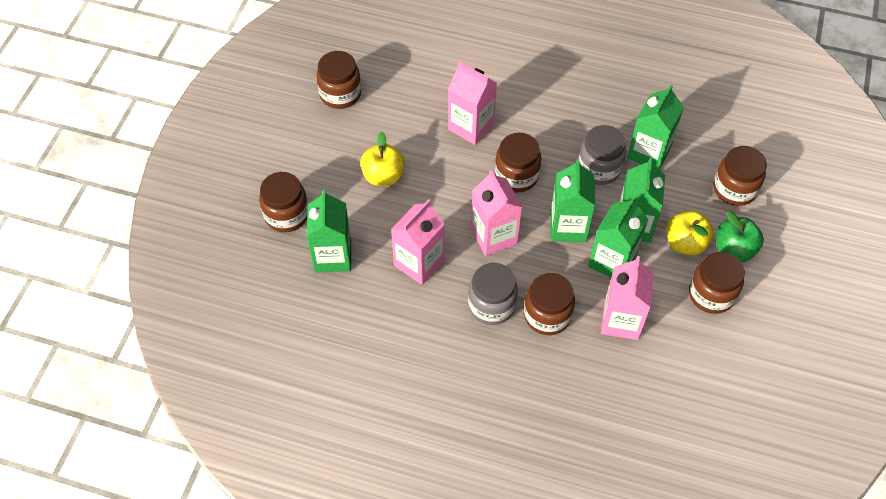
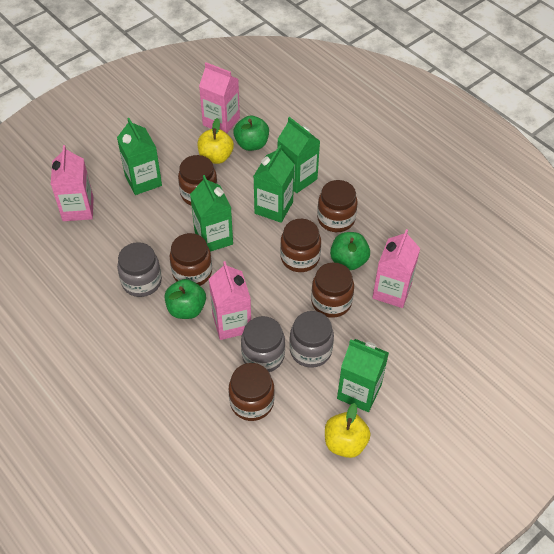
green apple: 1 -> 3
grey jar: 2 -> 3

